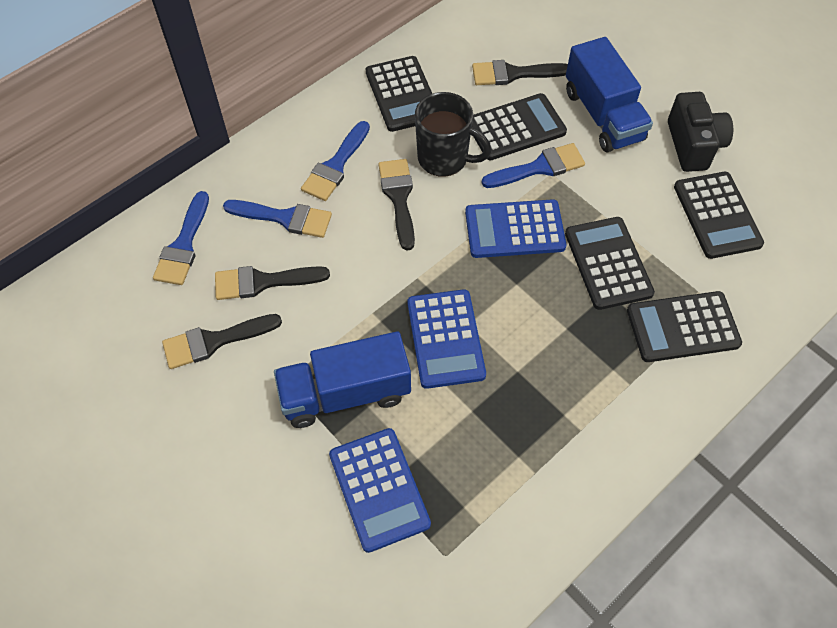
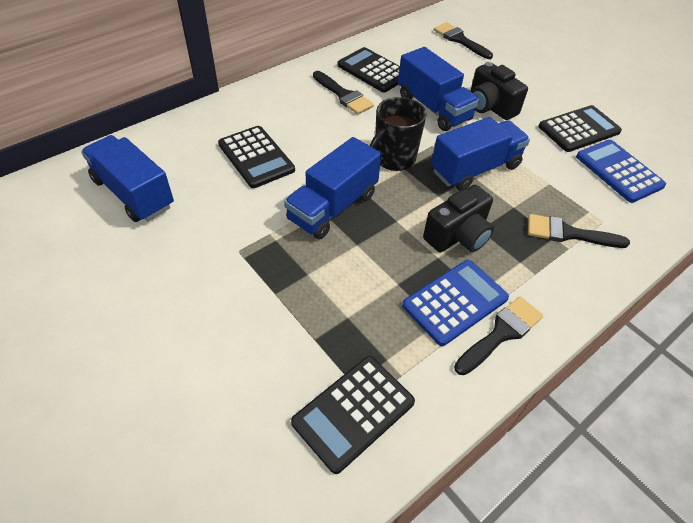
black calculator: 5 -> 4
black camera: 1 -> 2
blue brush: 4 -> 0
blue calculator: 3 -> 2
blue truck: 2 -> 4

